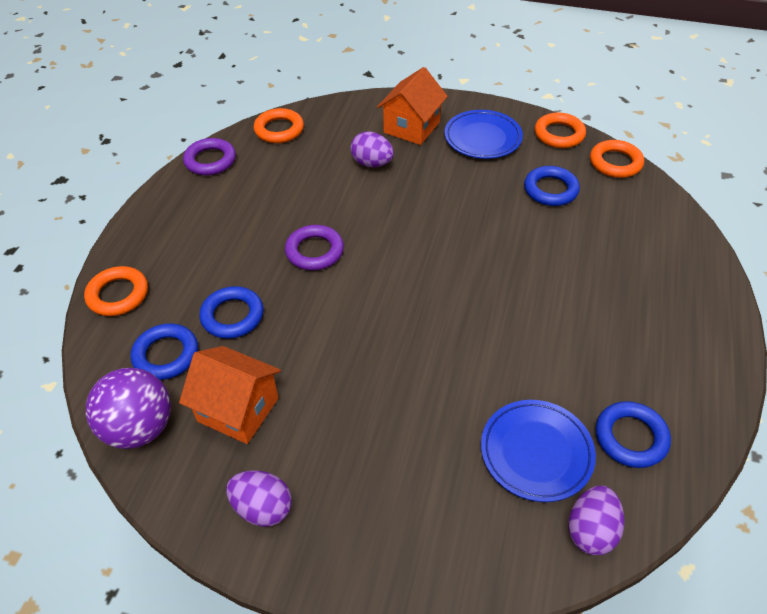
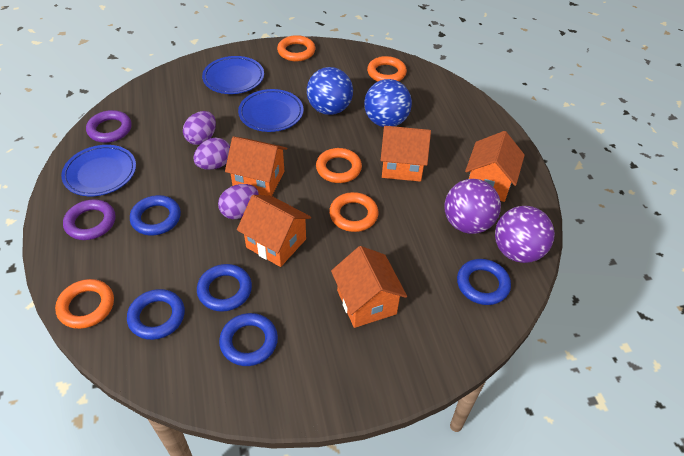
blue ball: 0 -> 2
blue plate: 2 -> 3
blue ring: 4 -> 5
orange house: 2 -> 5
orange ring: 4 -> 5
purple ball: 1 -> 2

